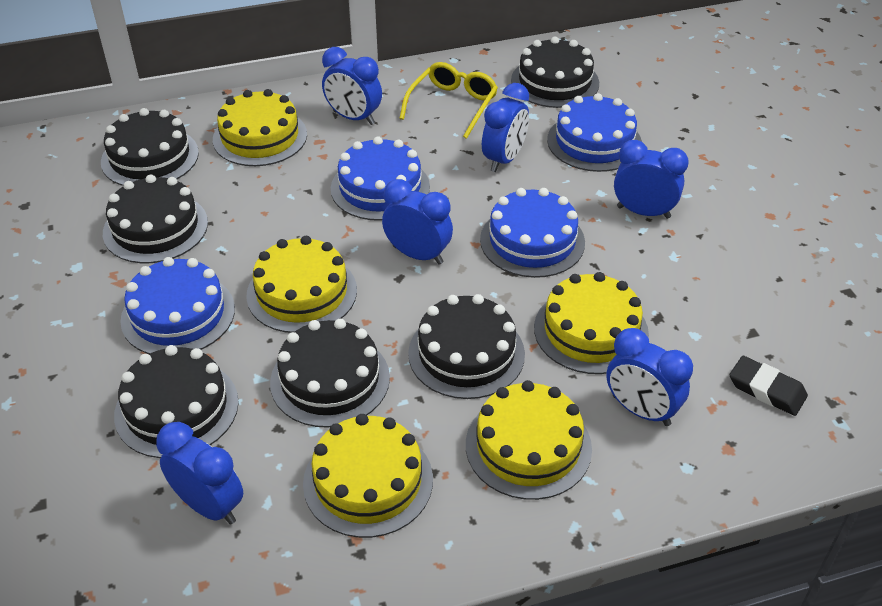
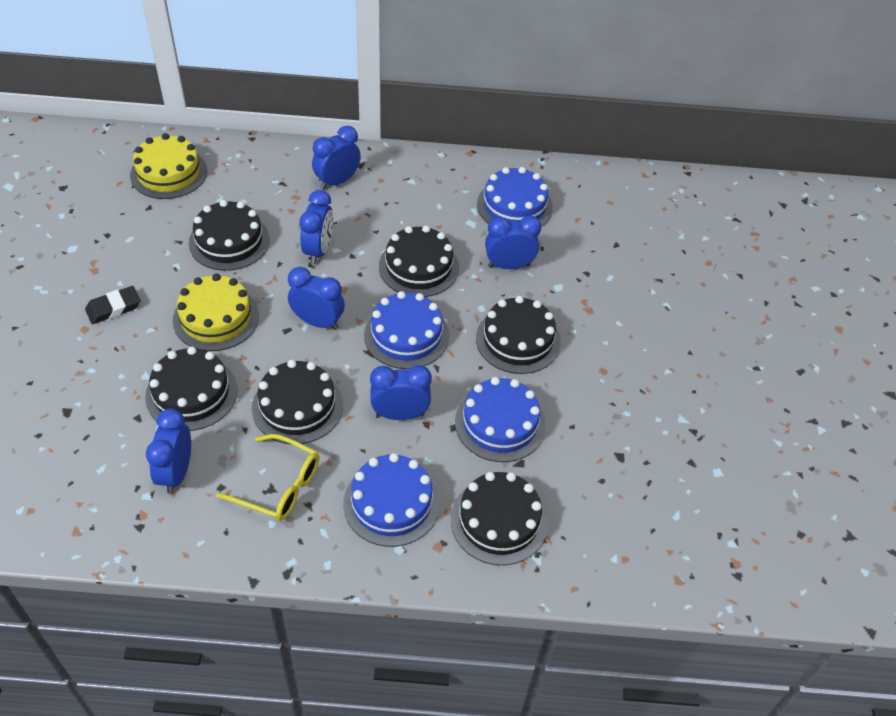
yellow cake: 5 -> 2

